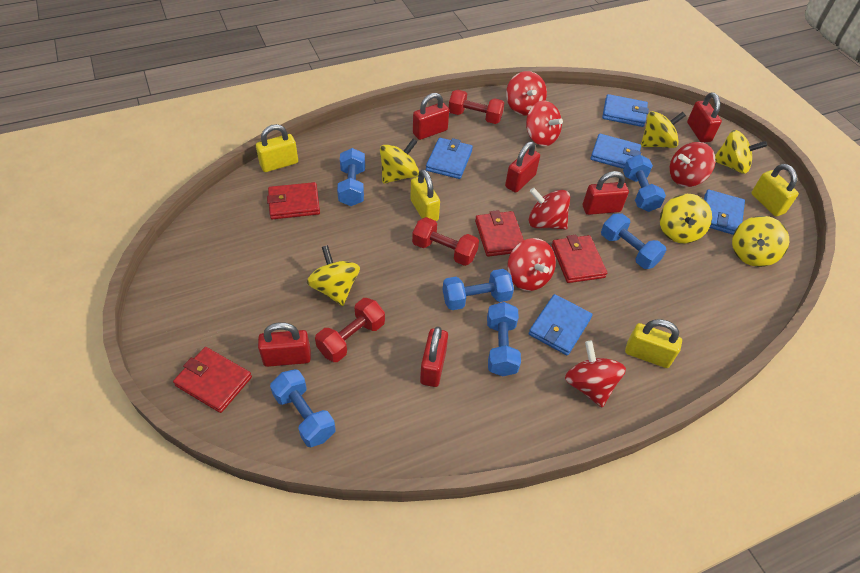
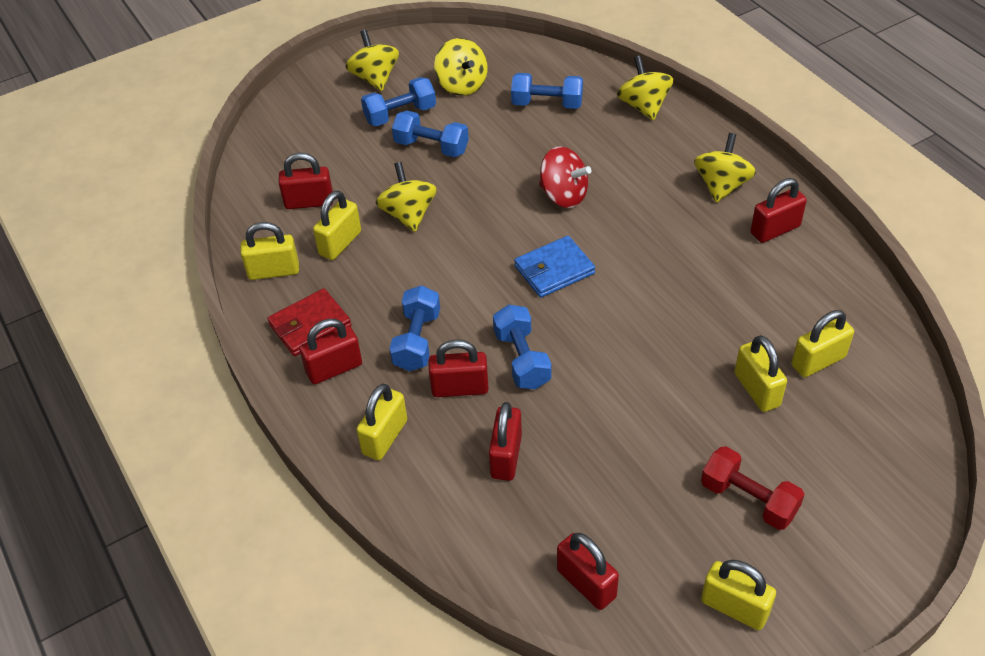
blue dumbbell: 6 -> 5
blue wallet: 5 -> 1
red dumbbell: 3 -> 1
red spinning top: 6 -> 1
red wallet: 4 -> 1
yellow padlock: 4 -> 6
yellow spinning top: 6 -> 5

